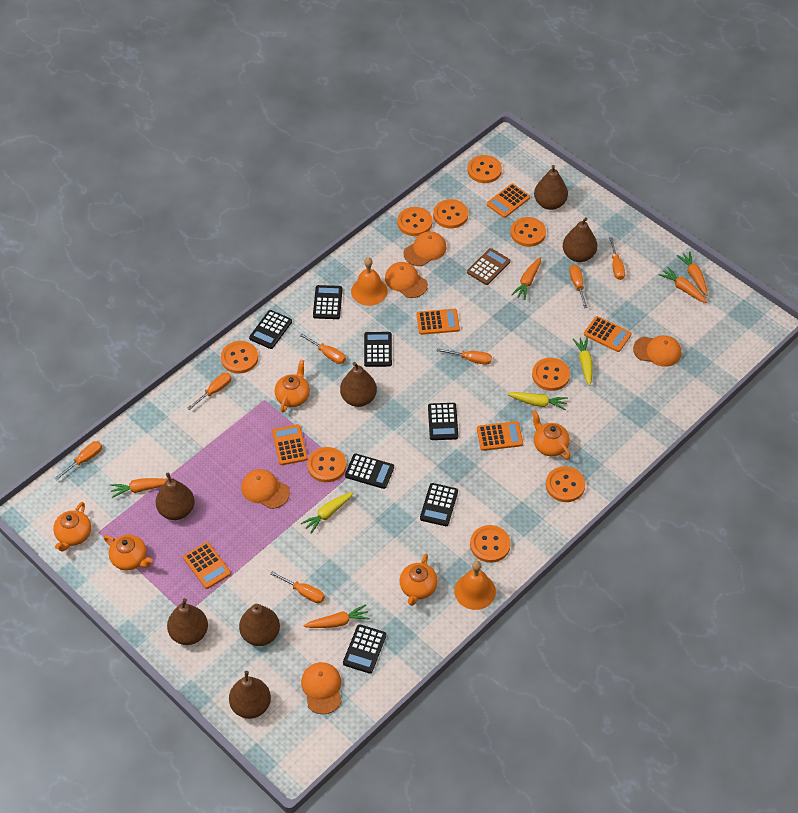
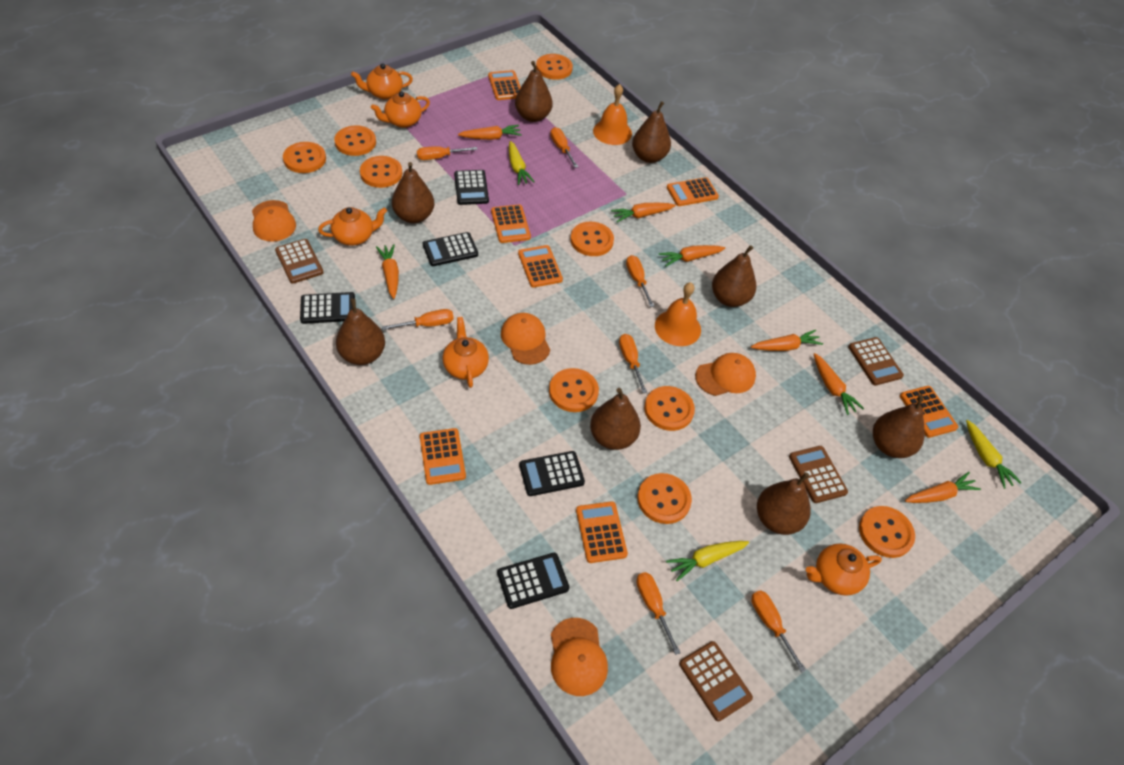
black calculator: 7 -> 5
brown calculator: 1 -> 4
brown pear: 7 -> 8
orange calculator: 6 -> 7
orange cap: 5 -> 4
orange carrot: 5 -> 7

